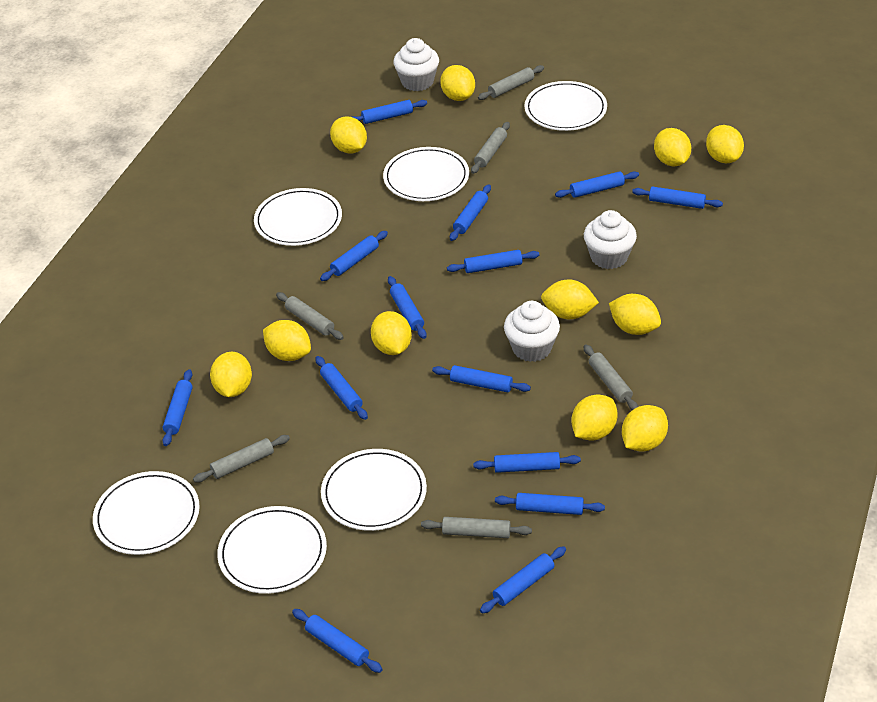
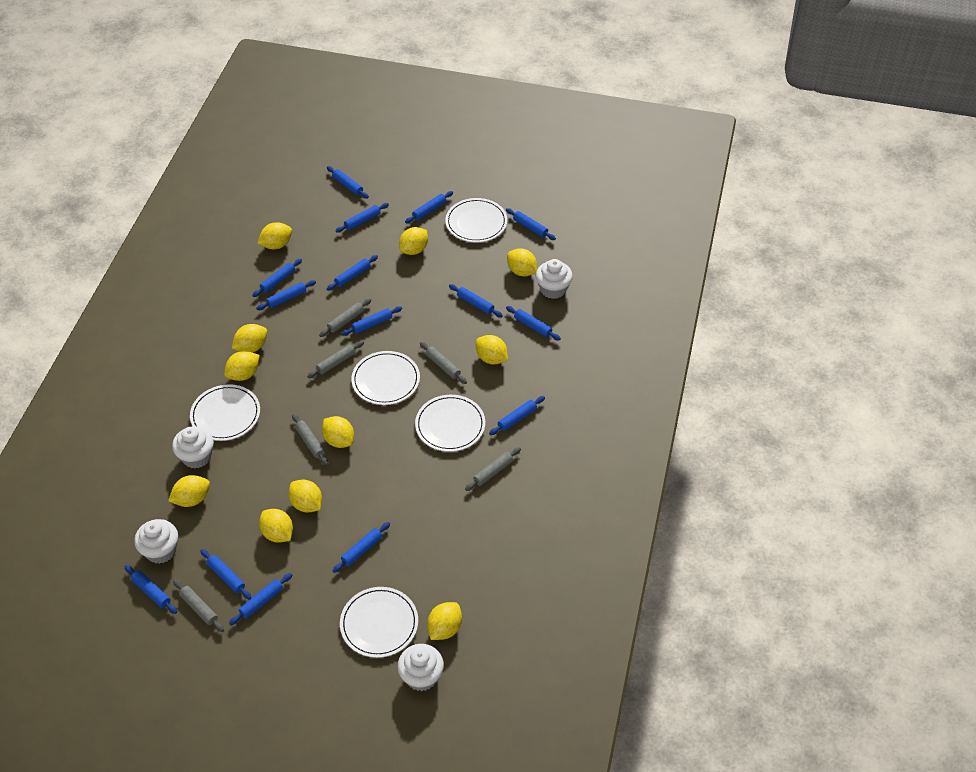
blue rolling pin: 14 -> 15
white cupcake: 3 -> 4
white plate: 6 -> 5

